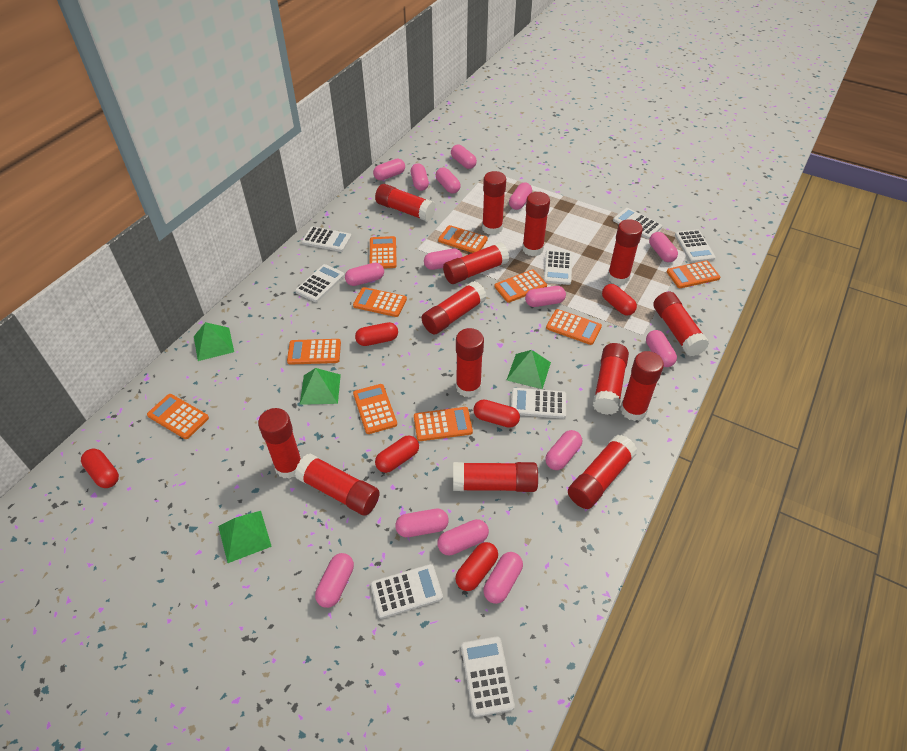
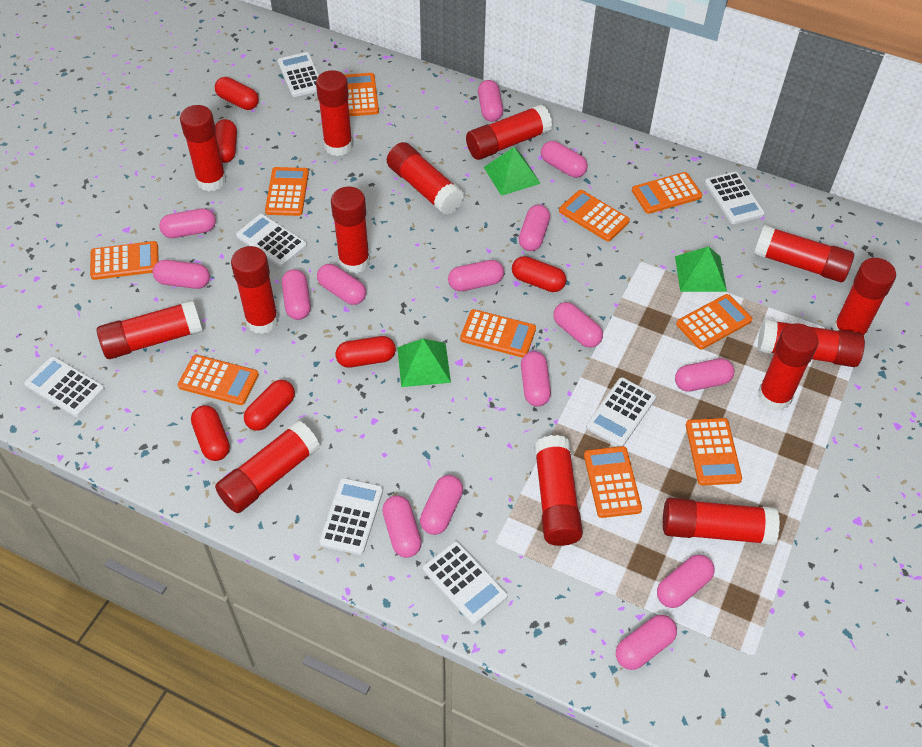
green pyramid: 4 -> 3
white calculator: 8 -> 7

